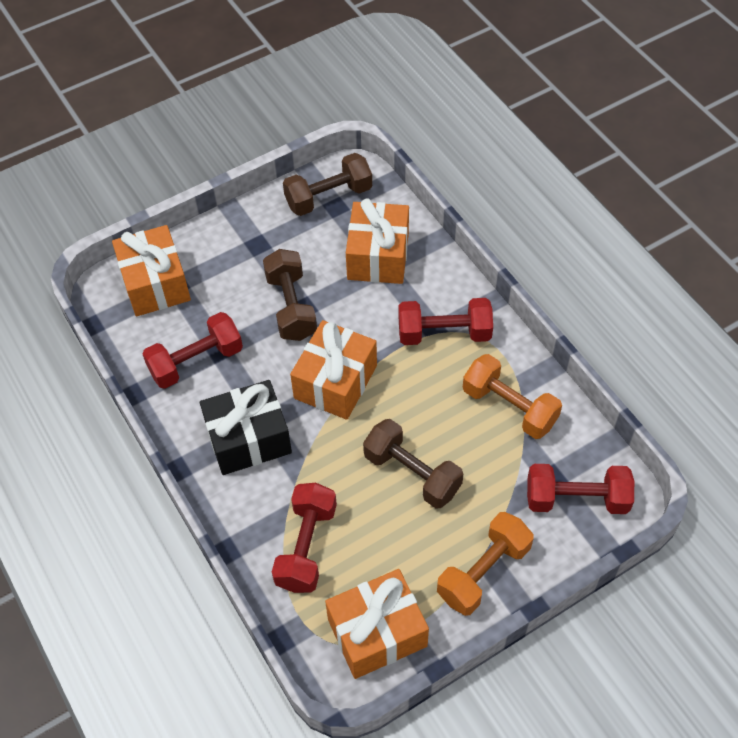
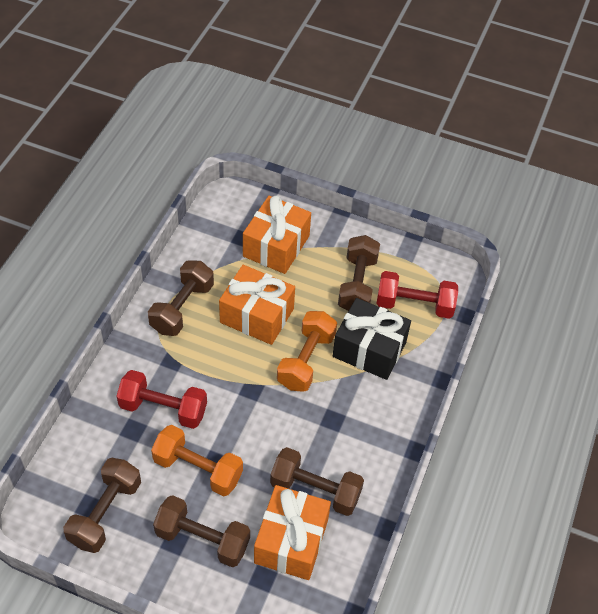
brown dumbbell: 3 -> 5
orange gift: 4 -> 3
red dumbbell: 4 -> 2

